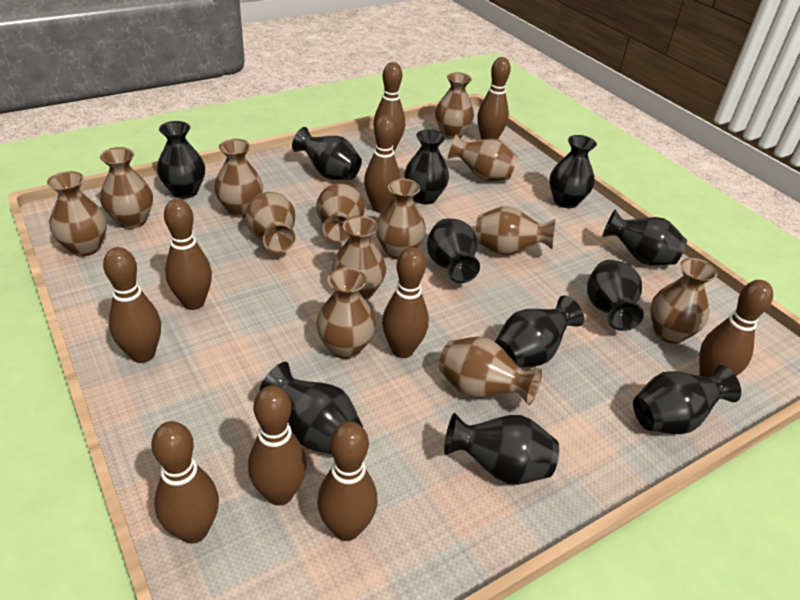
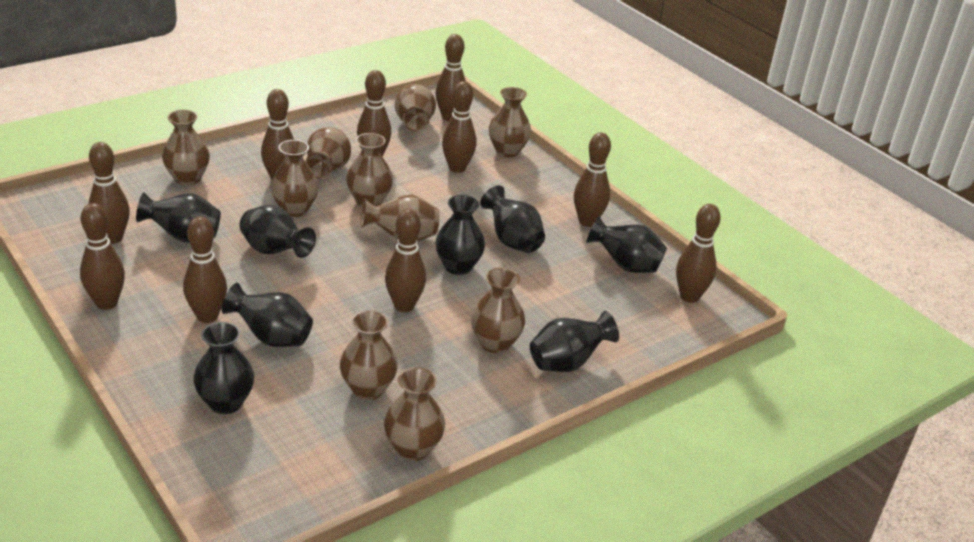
black vase: 11 -> 8
brown vase: 13 -> 10

